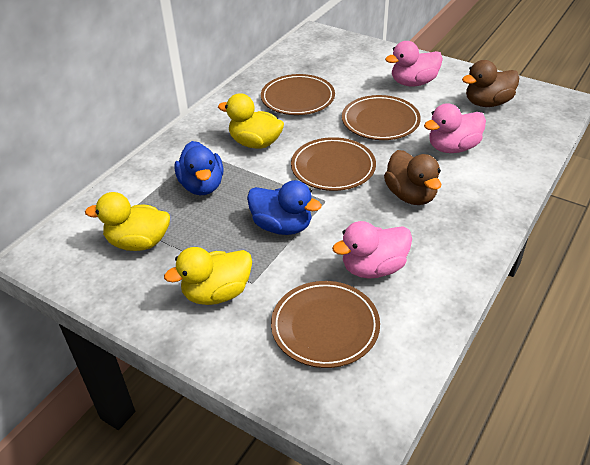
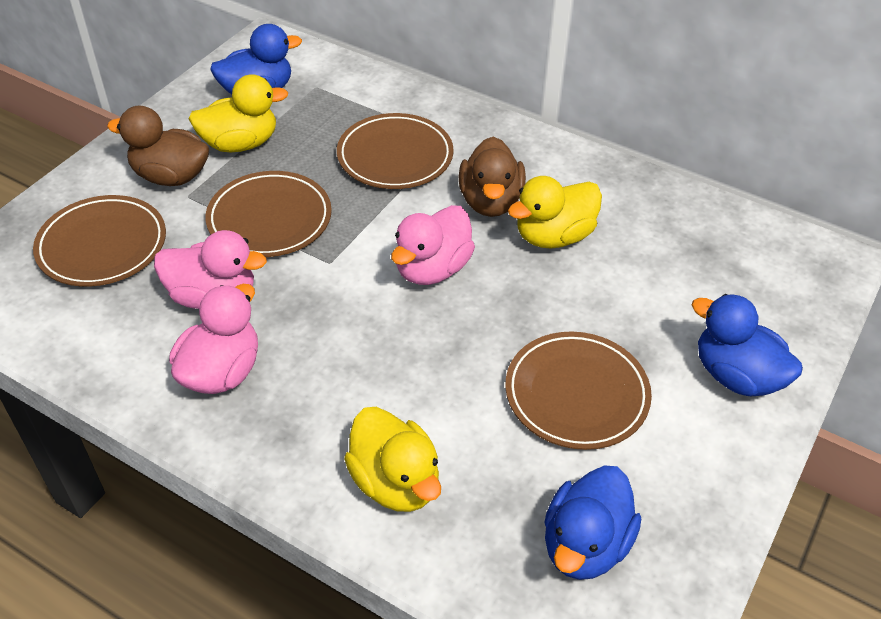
blue duck: 2 -> 3

